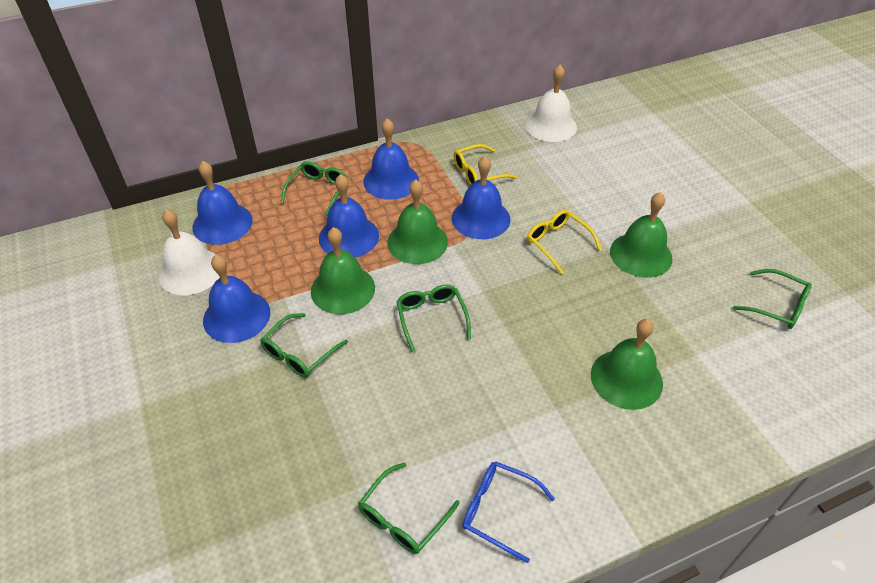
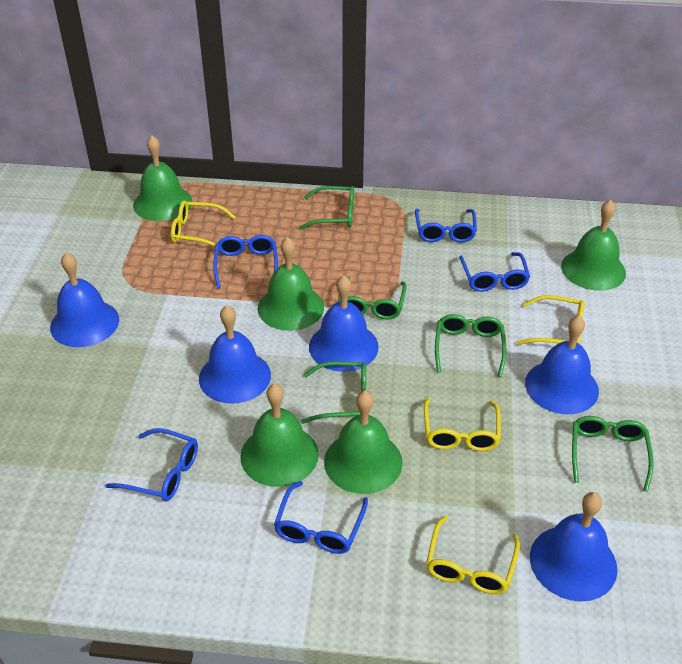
blue glasses: 1 -> 5
green bell: 4 -> 5
white bell: 2 -> 0
yellow glasses: 2 -> 4

